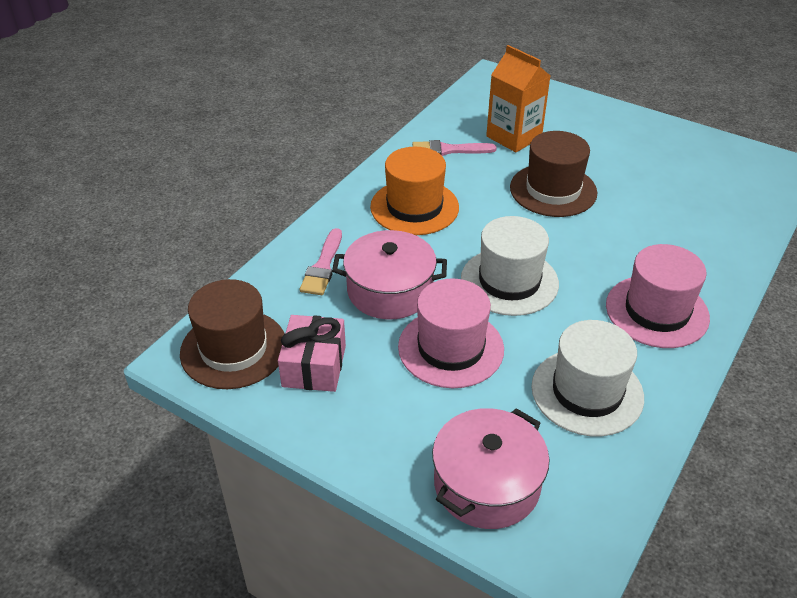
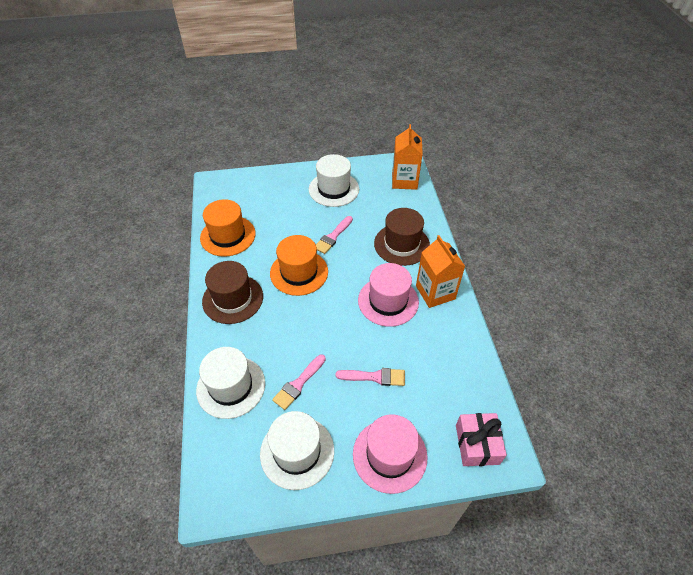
orange carton: 1 -> 2
orange hat: 1 -> 2
pink brush: 2 -> 3
pink pot: 2 -> 0
white hat: 2 -> 3

